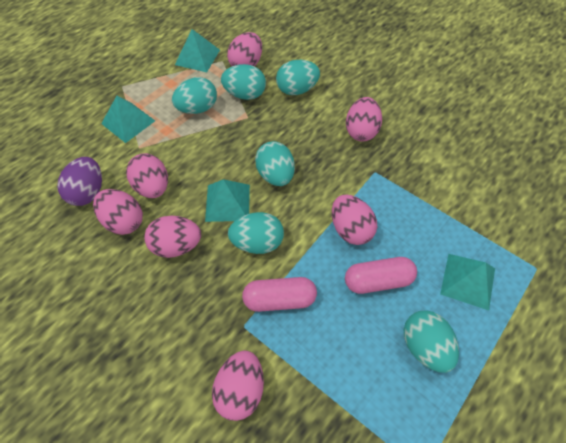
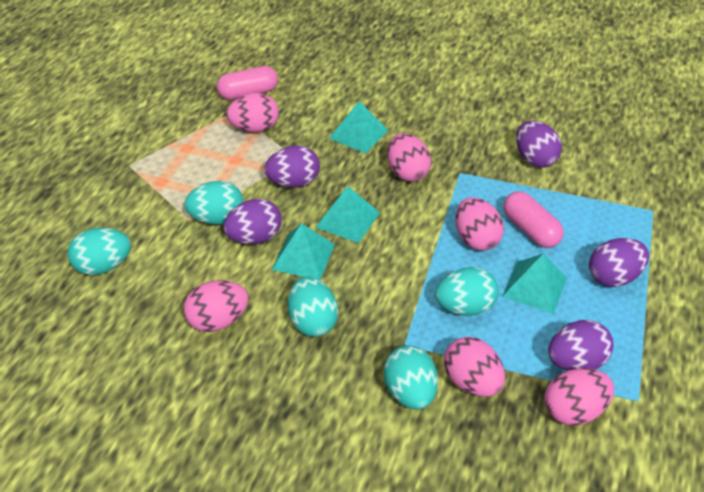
pink egg: 7 -> 6
purple egg: 1 -> 5
turquoise egg: 6 -> 5

